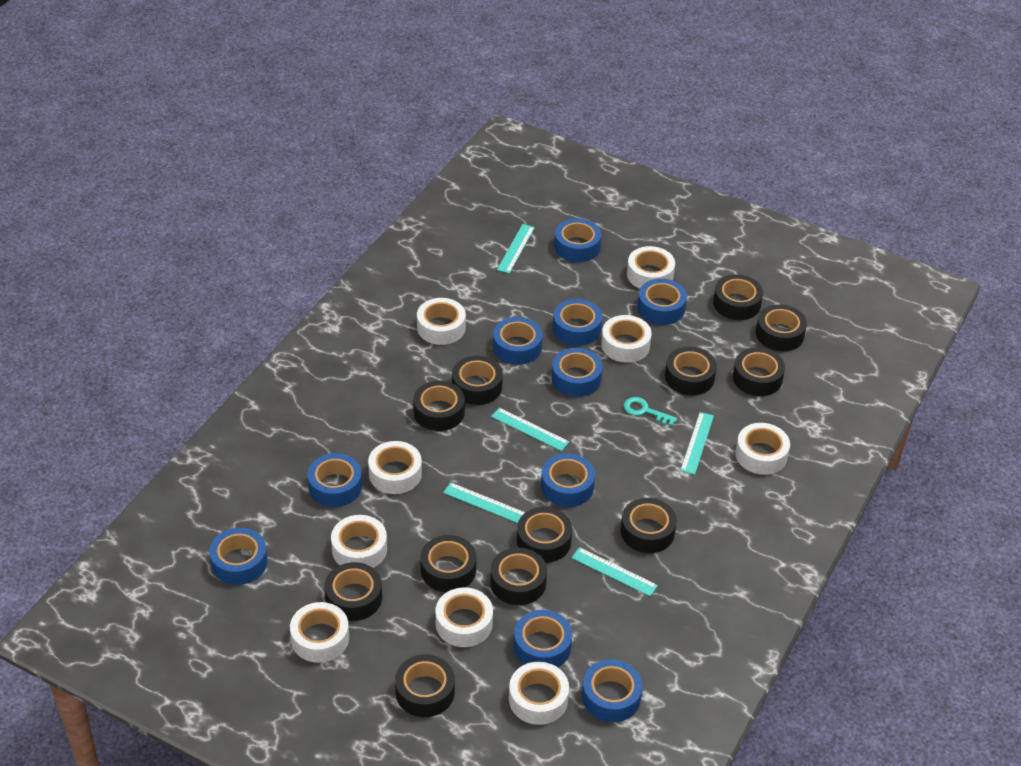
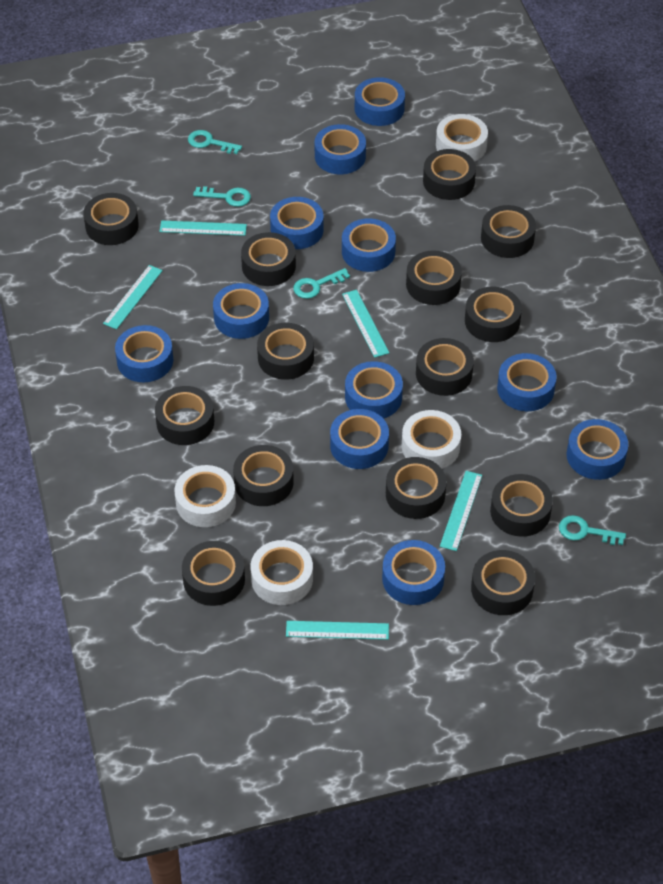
black tape: 12 -> 14
blue tape: 10 -> 11
turquoise key: 1 -> 4
white tape: 9 -> 4

